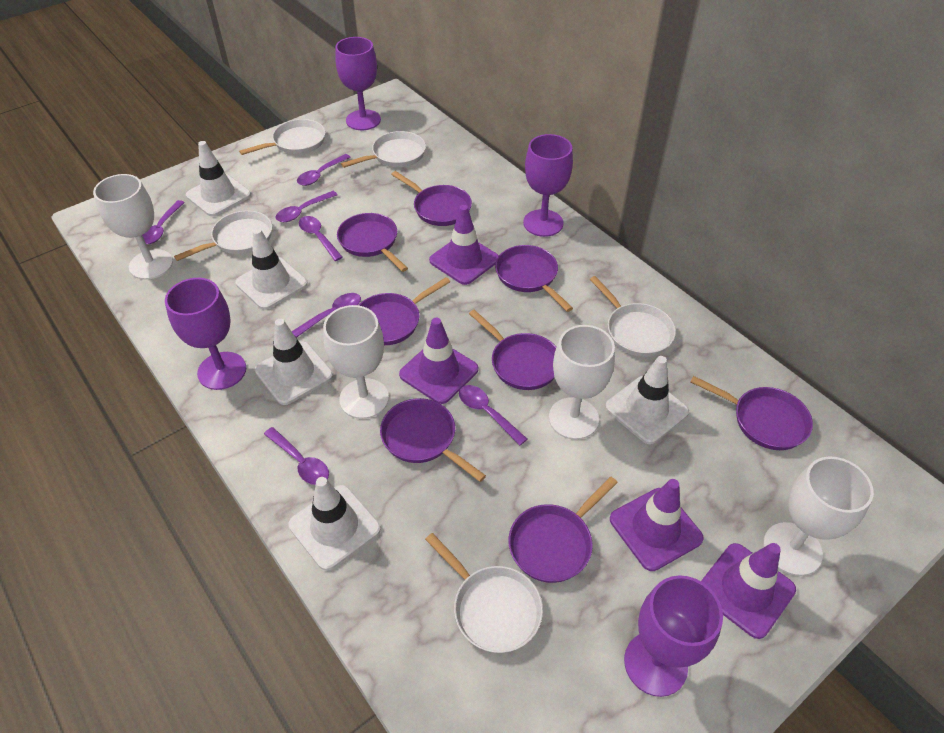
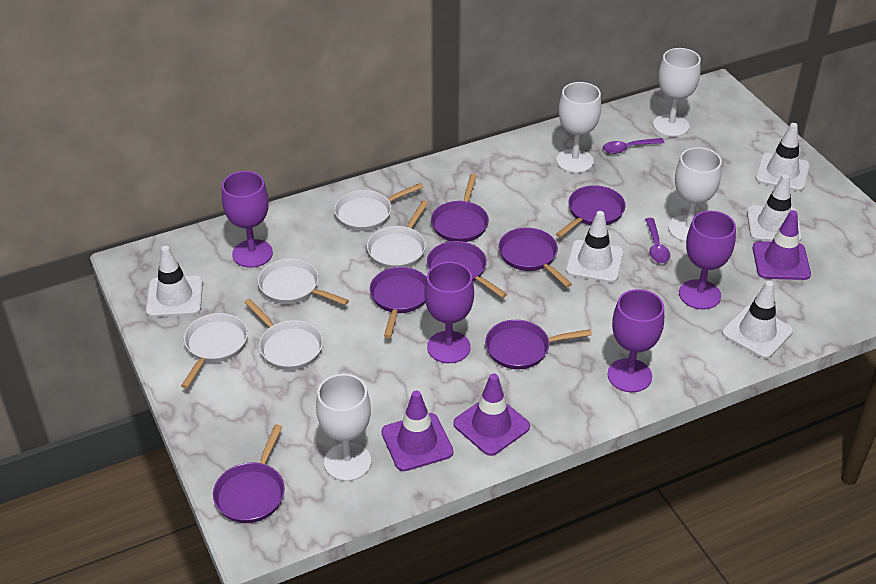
purple pan: 8 -> 7
purple spoon: 7 -> 2
purple traffic cone: 4 -> 3

